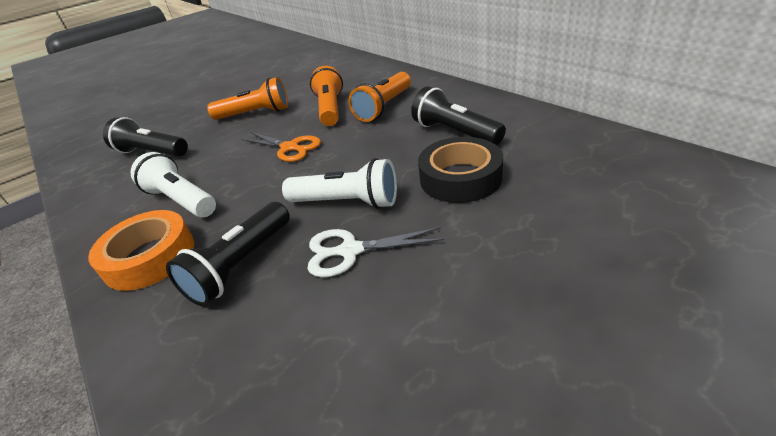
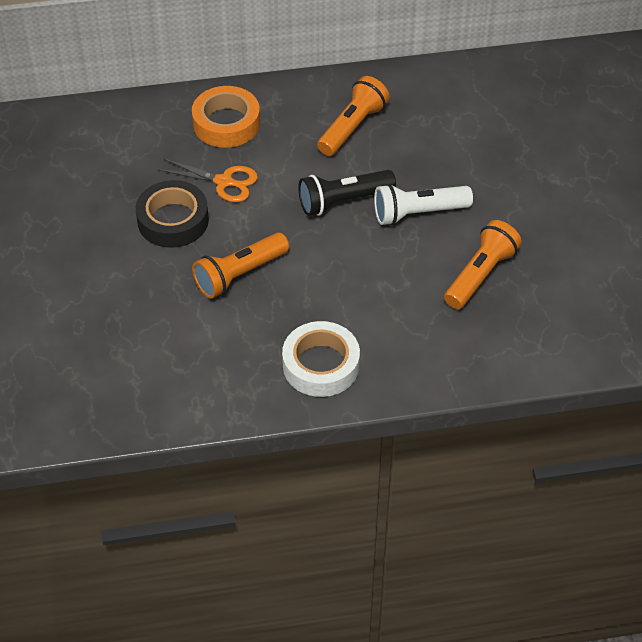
black flashlight: 3 -> 1
white flashlight: 2 -> 1
white scissors: 1 -> 0
white tape: 0 -> 1

